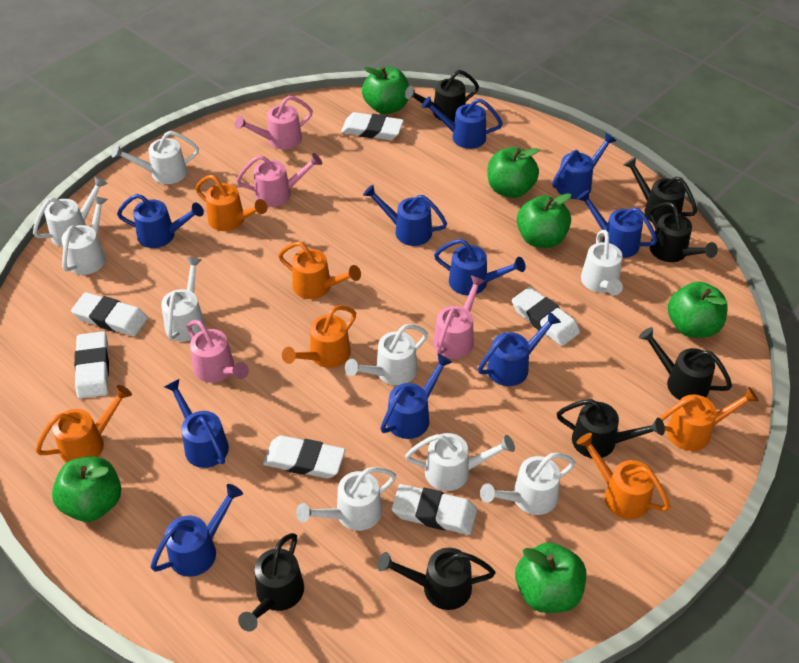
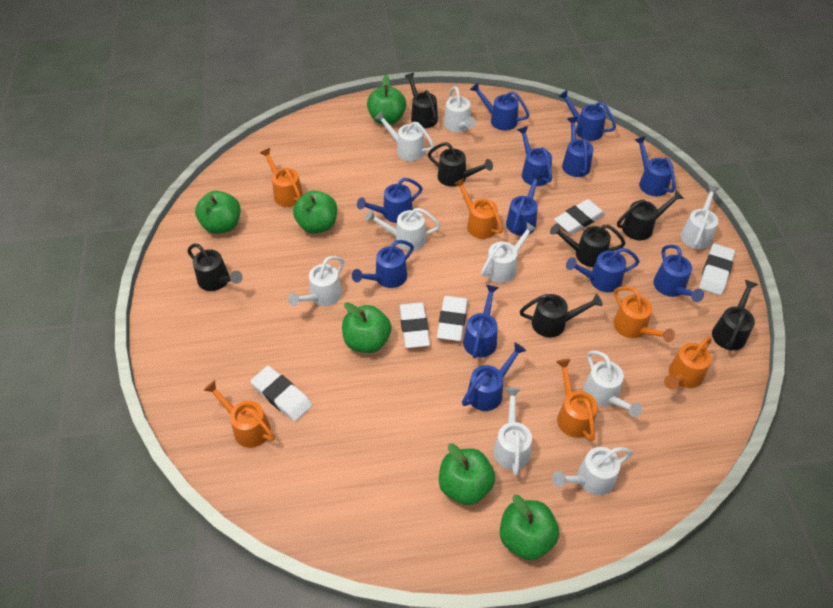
blue watering can: 10 -> 12
pink watering can: 4 -> 0
white eraser: 6 -> 5

